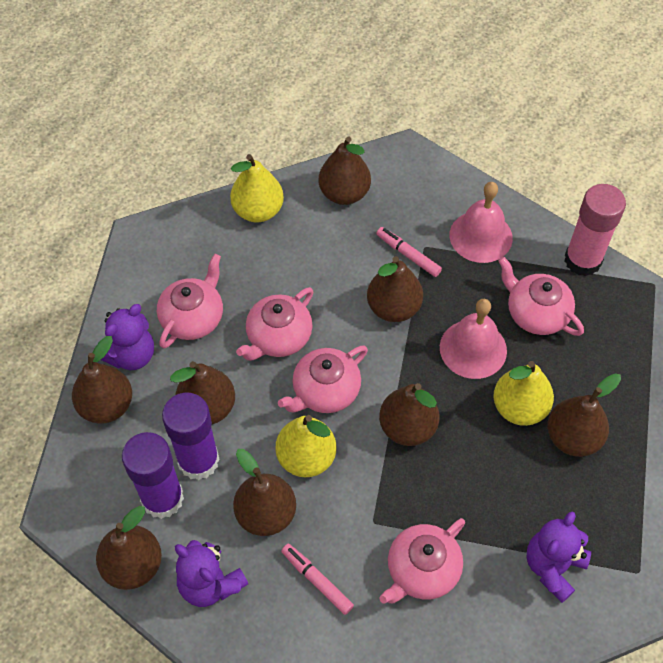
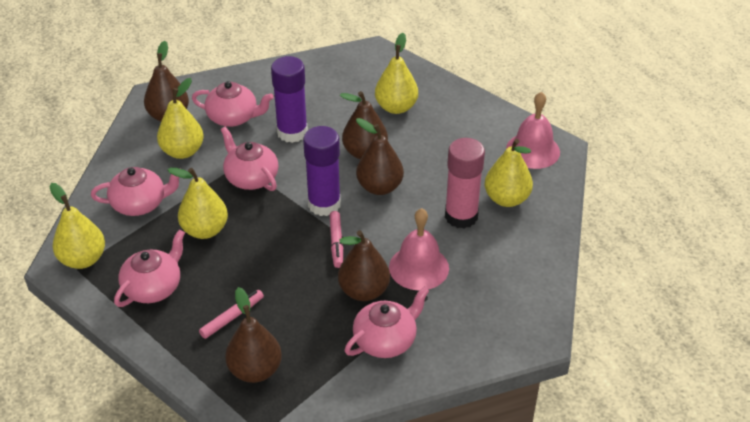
brown pear: 8 -> 5
purple teddy bear: 3 -> 0
yellow pear: 3 -> 5

